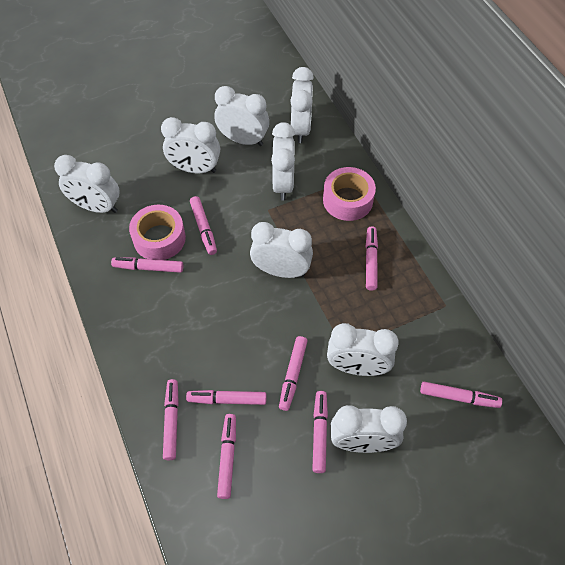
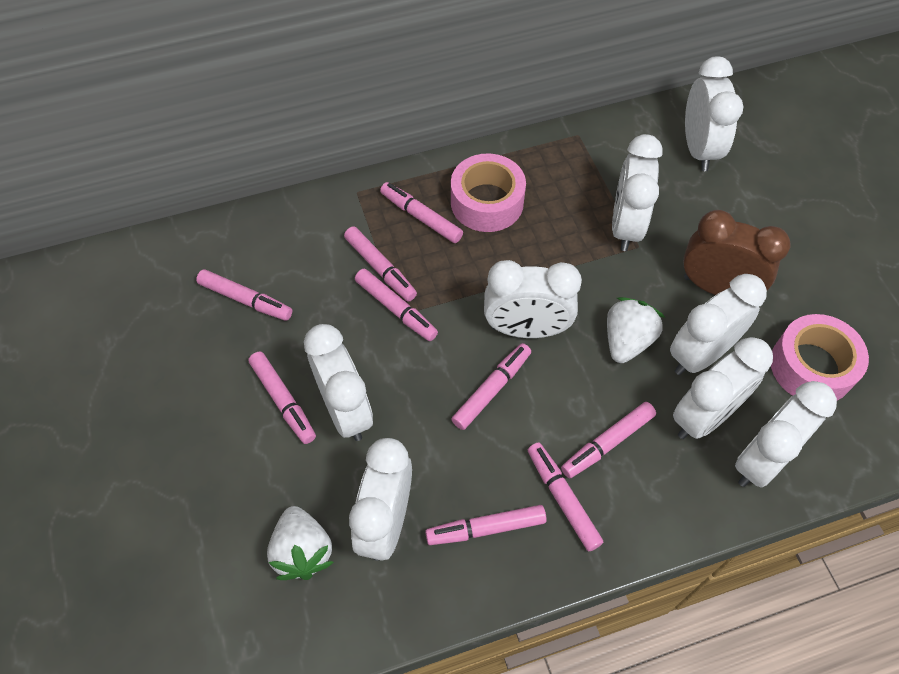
brown clock: 0 -> 1
white strawberry: 0 -> 2

